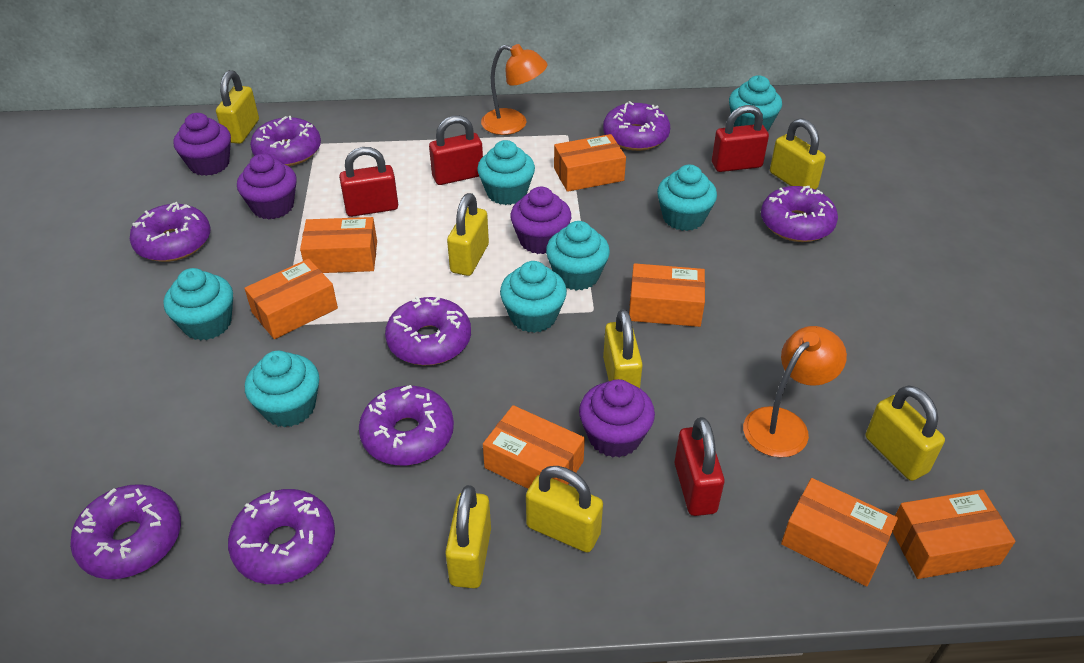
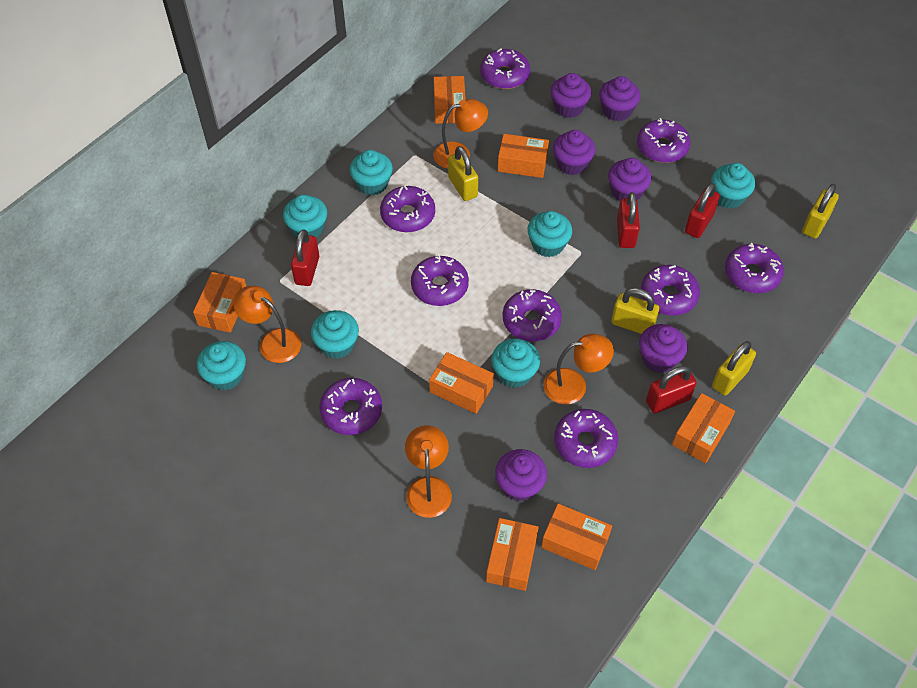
orange lamp: 2 -> 4
purple cupcake: 4 -> 6
purple donut: 8 -> 9
yellow padlock: 7 -> 4

